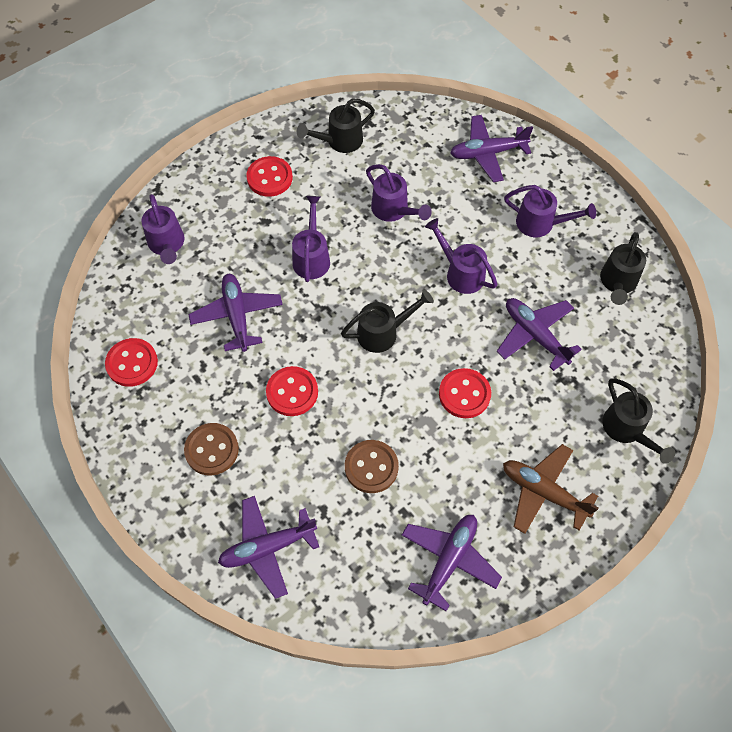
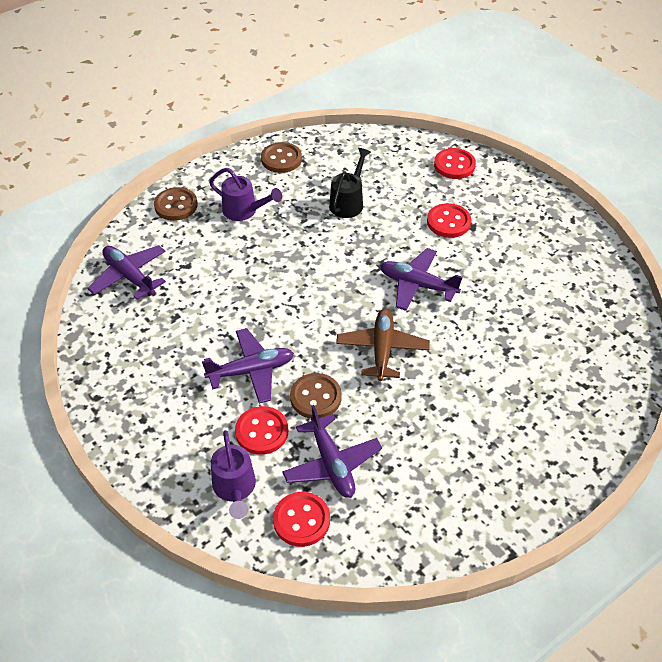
black watering can: 4 -> 1
brown button: 2 -> 3
purple plane: 5 -> 4
purple watering can: 5 -> 2

